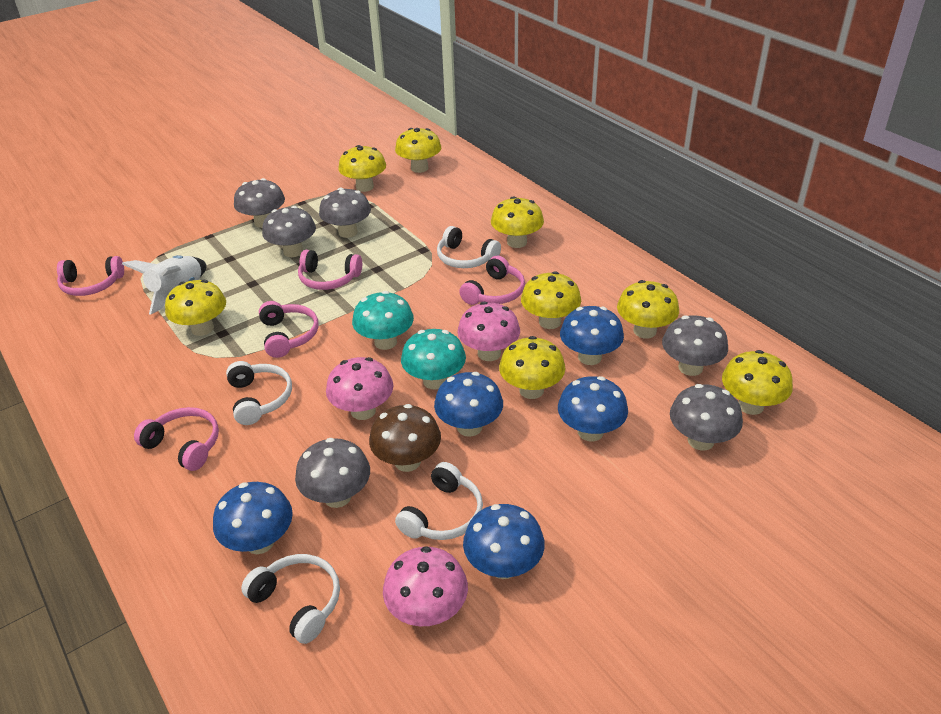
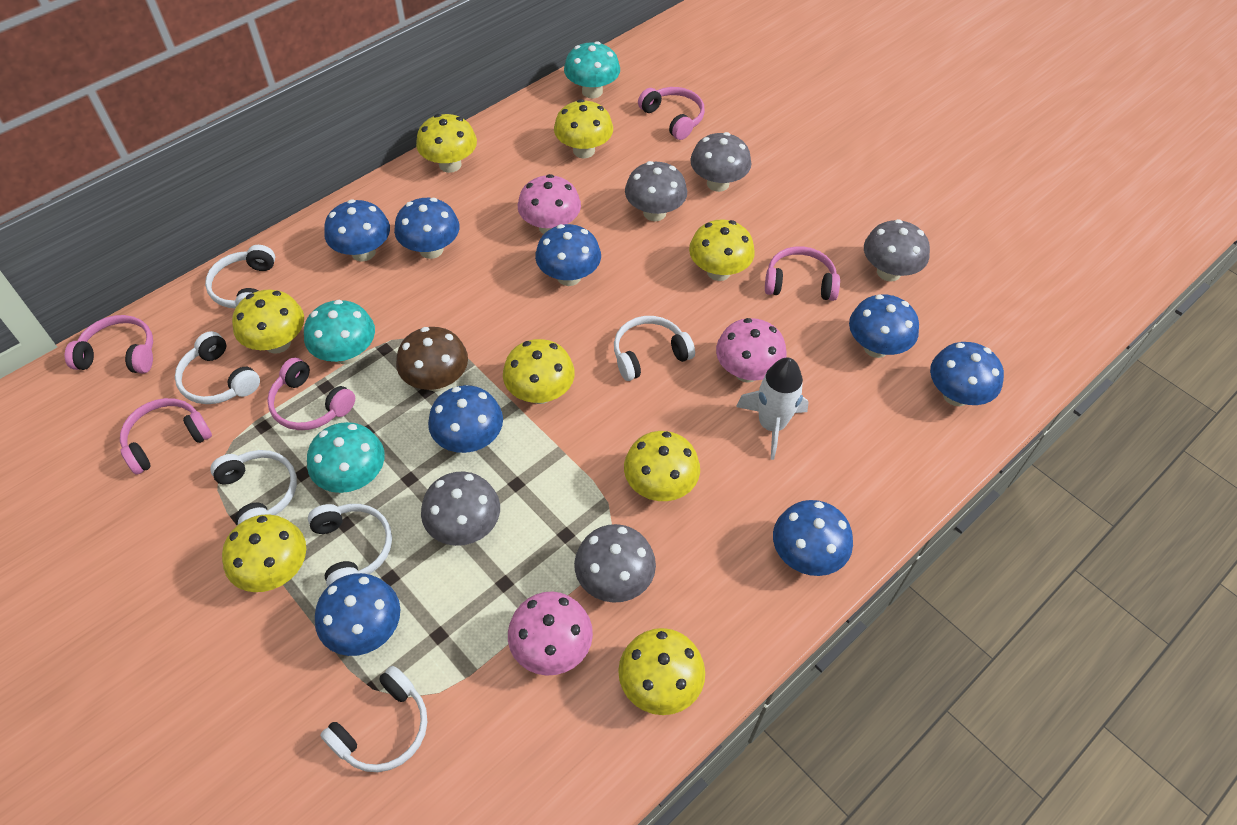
blue mushroom: 5 -> 8
grey mushroom: 6 -> 5
turquoise mushroom: 2 -> 3
white headphones: 4 -> 6

